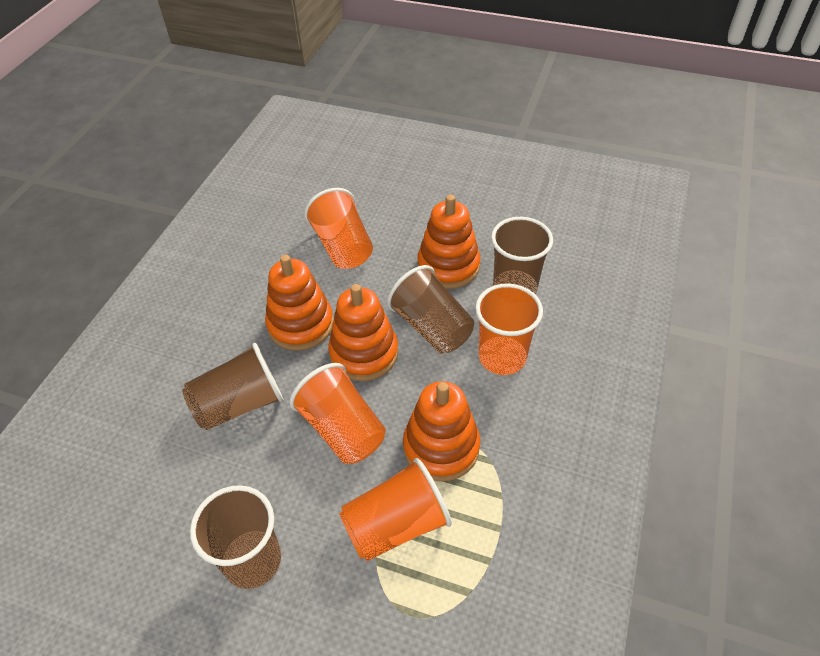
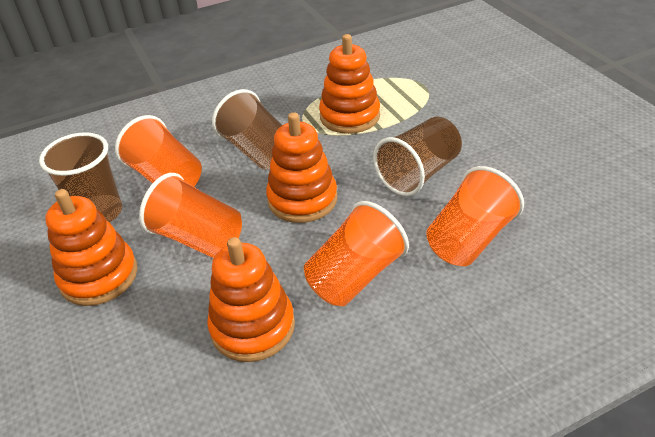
brown cup: 4 -> 3

